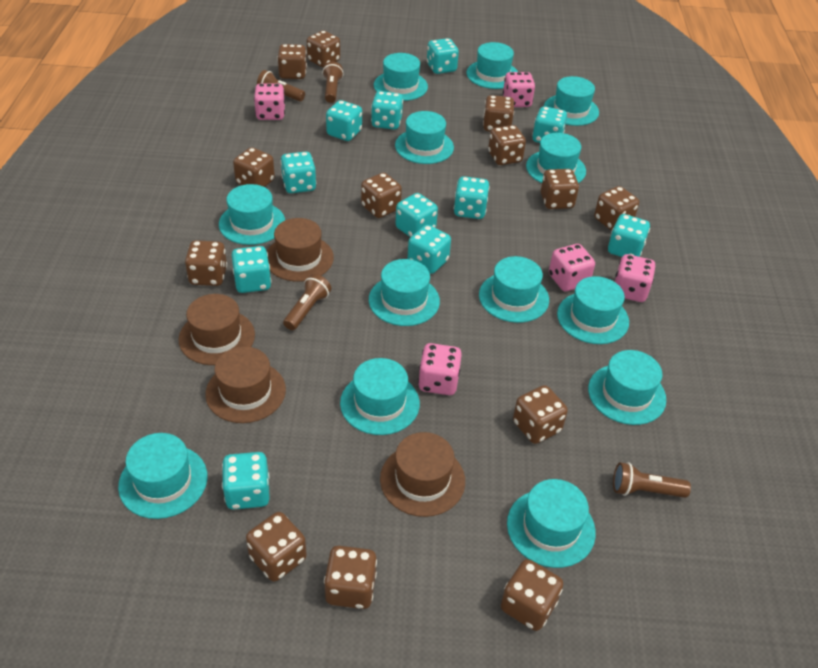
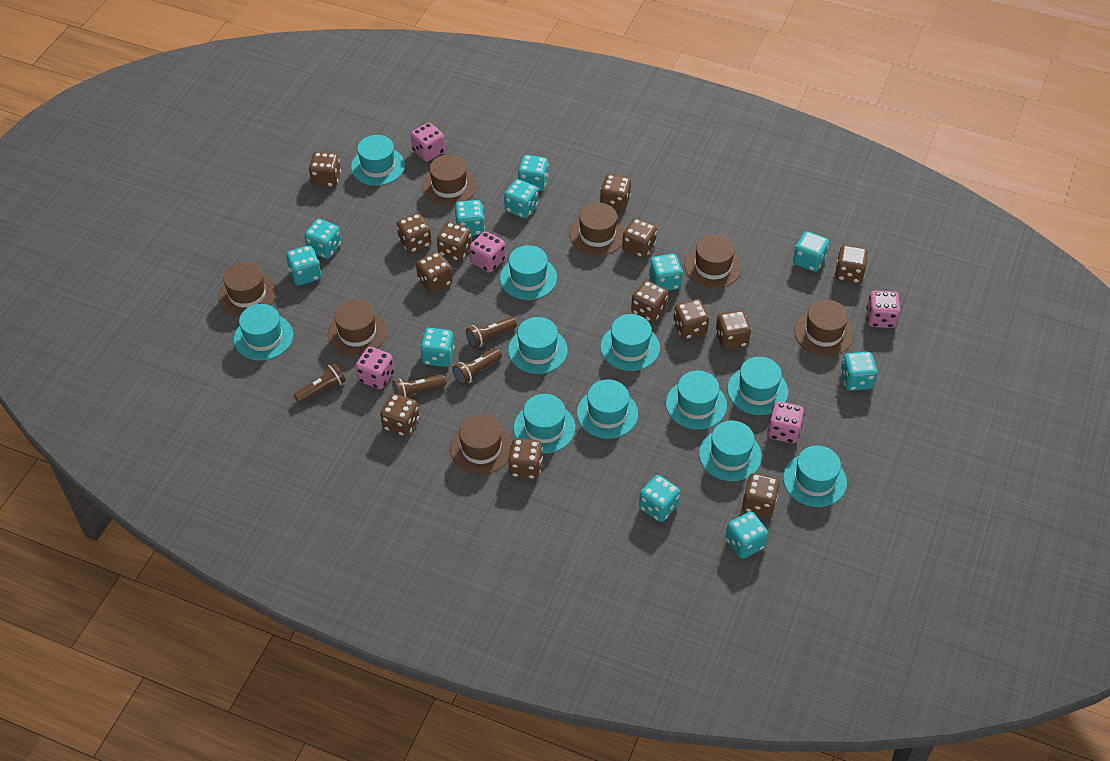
brown hat: 4 -> 7
turquoise hat: 13 -> 11

